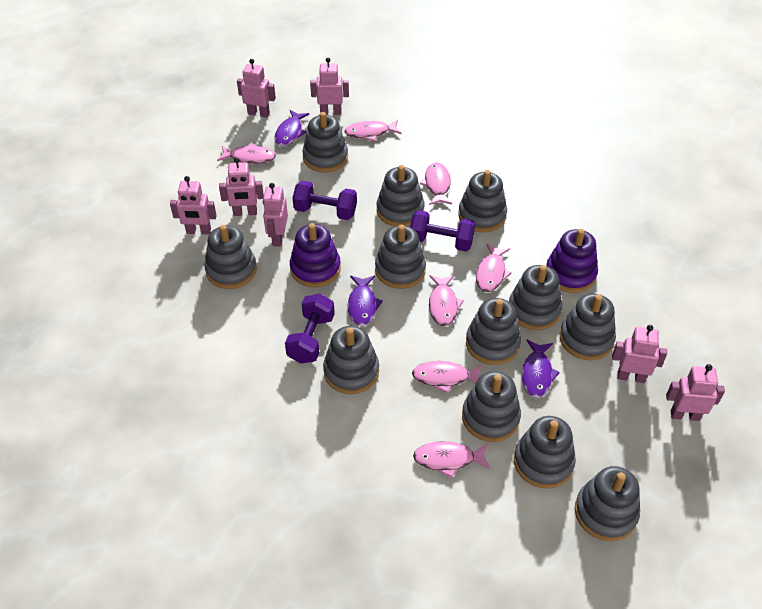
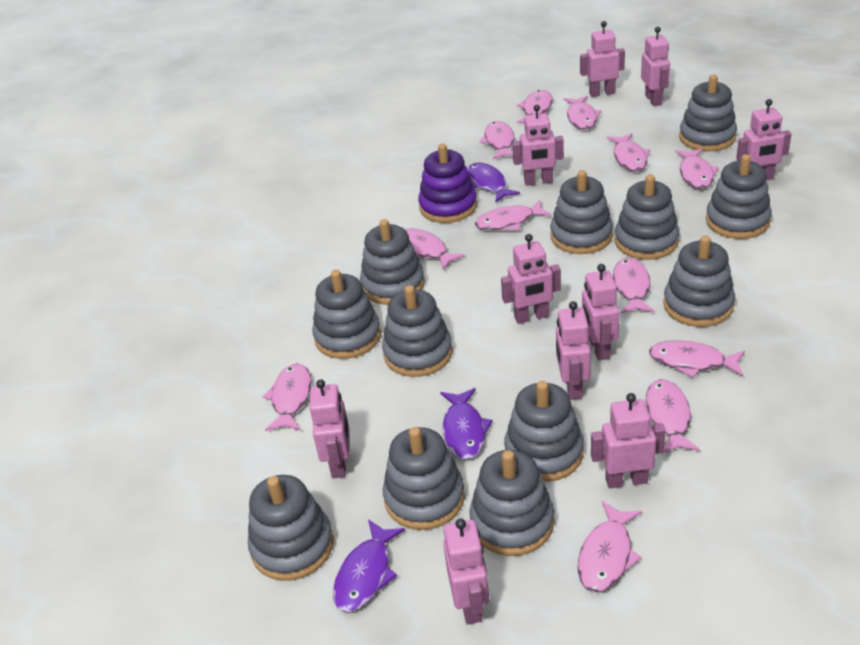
pink fish: 7 -> 12
pink robot: 7 -> 10
purple dumbbell: 3 -> 0
purple stacking toy: 2 -> 1

